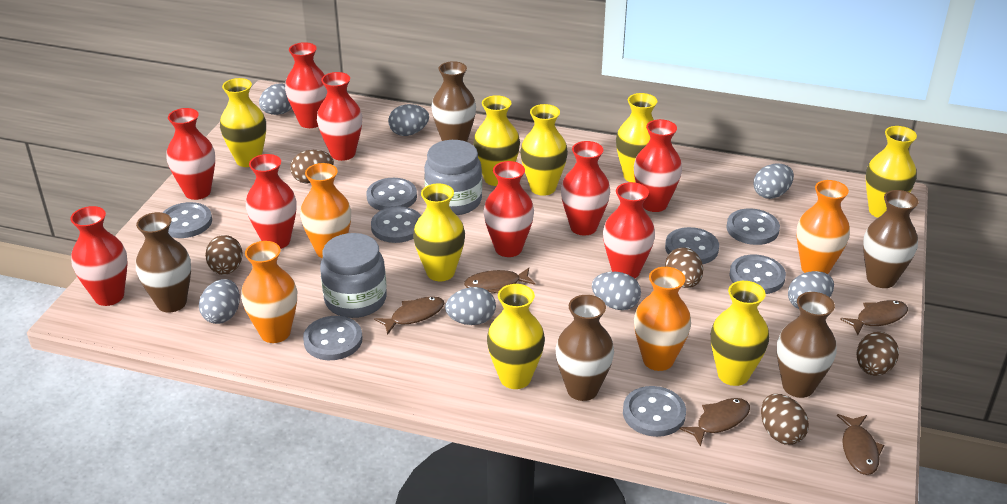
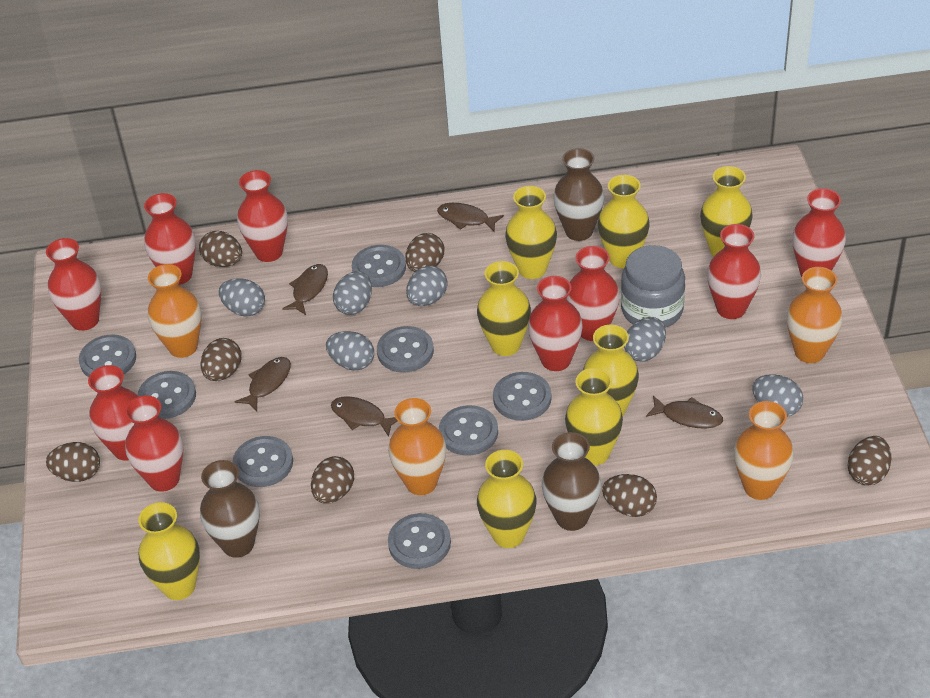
brown egg: 5 -> 7
brown vase: 5 -> 3
grey egg: 7 -> 6
grey jar: 2 -> 1

